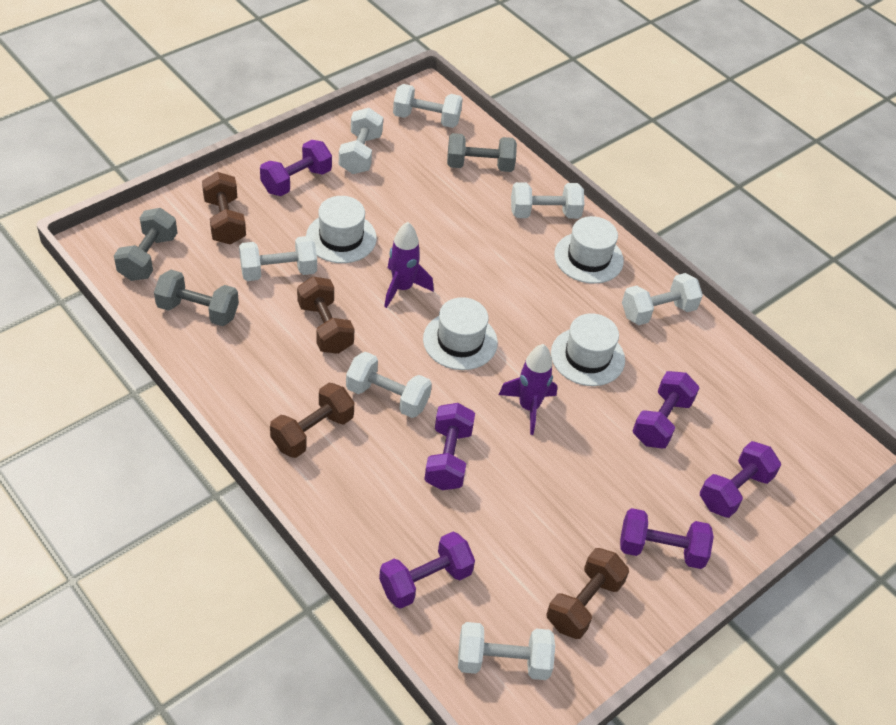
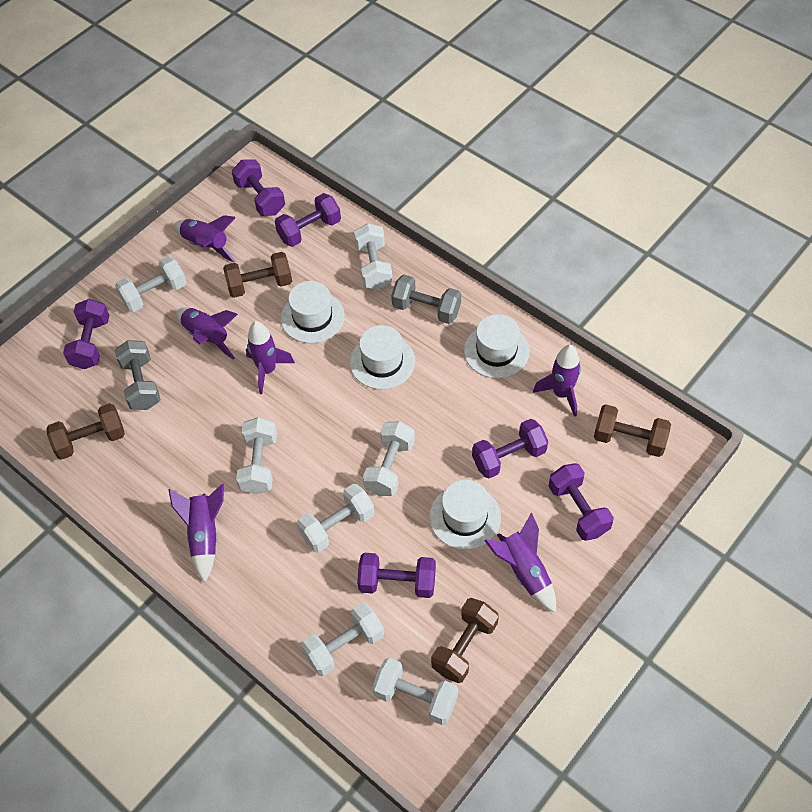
grey dumbbell: 3 -> 2
purple rocket: 2 -> 6

